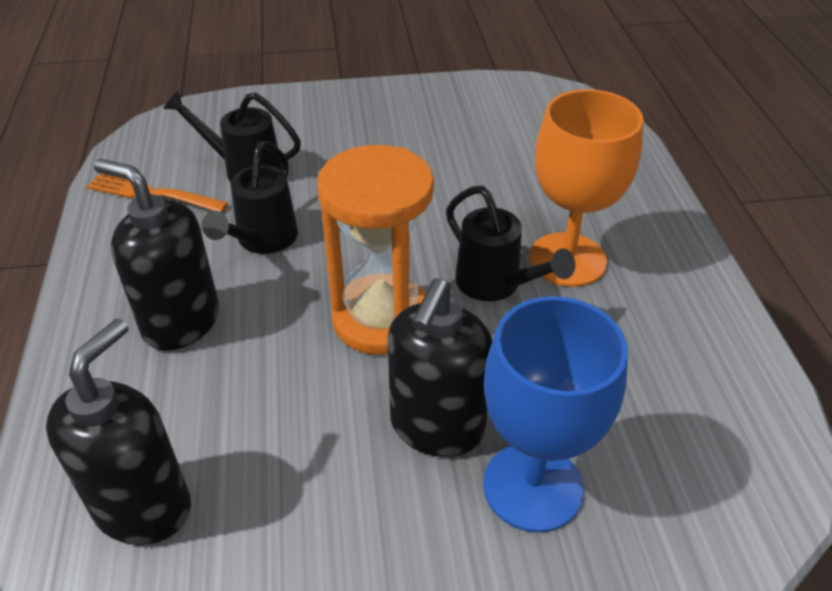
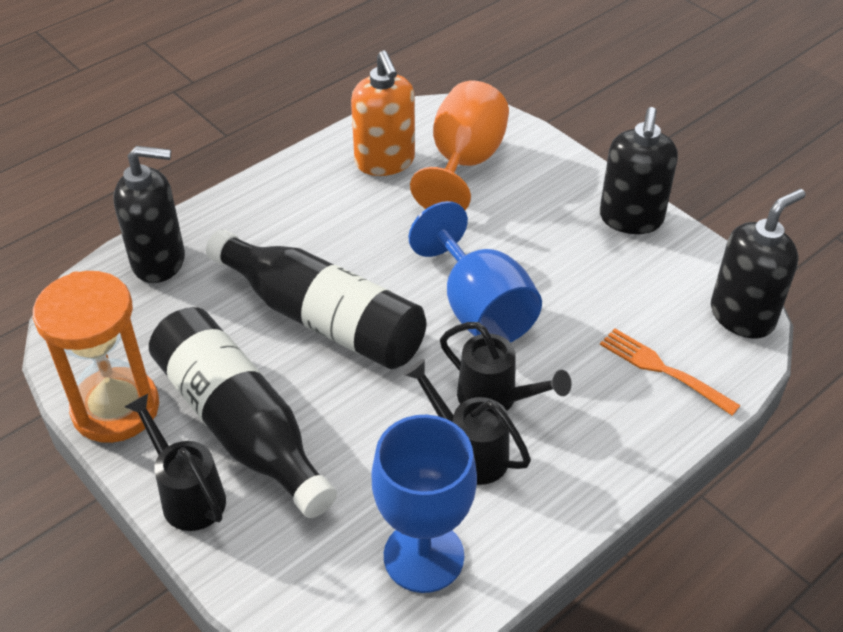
black bottle: 0 -> 2
blue goblet: 1 -> 2
orange soap dispenser: 0 -> 1

